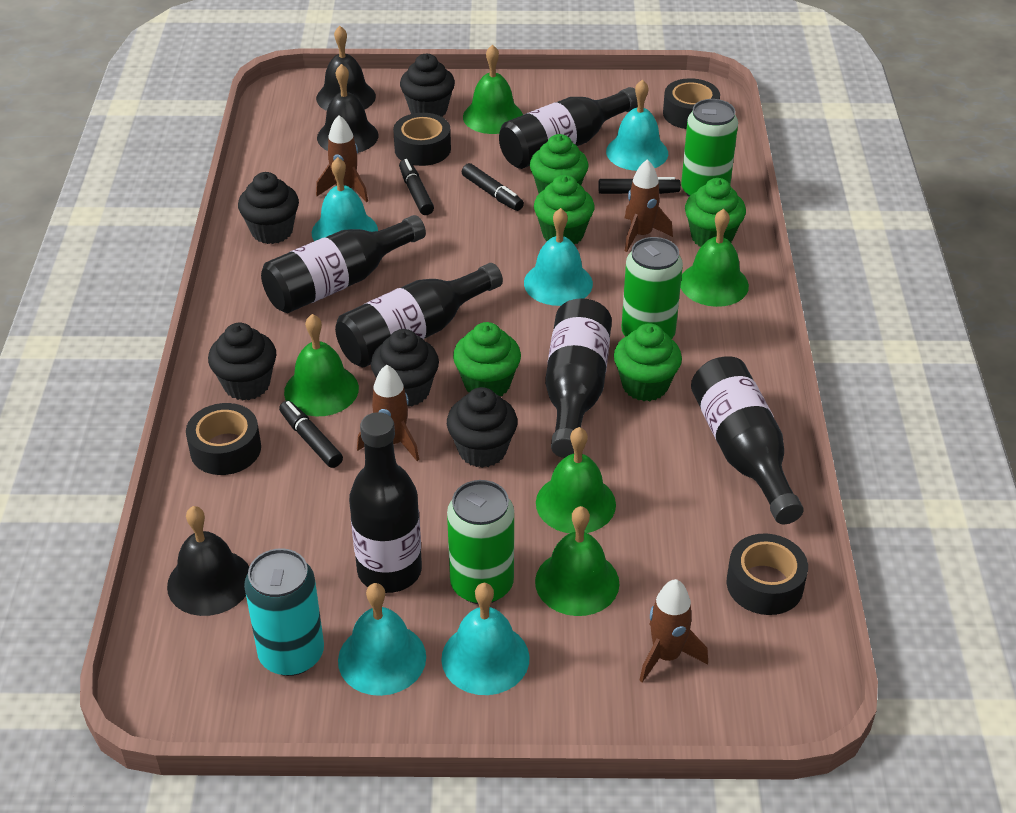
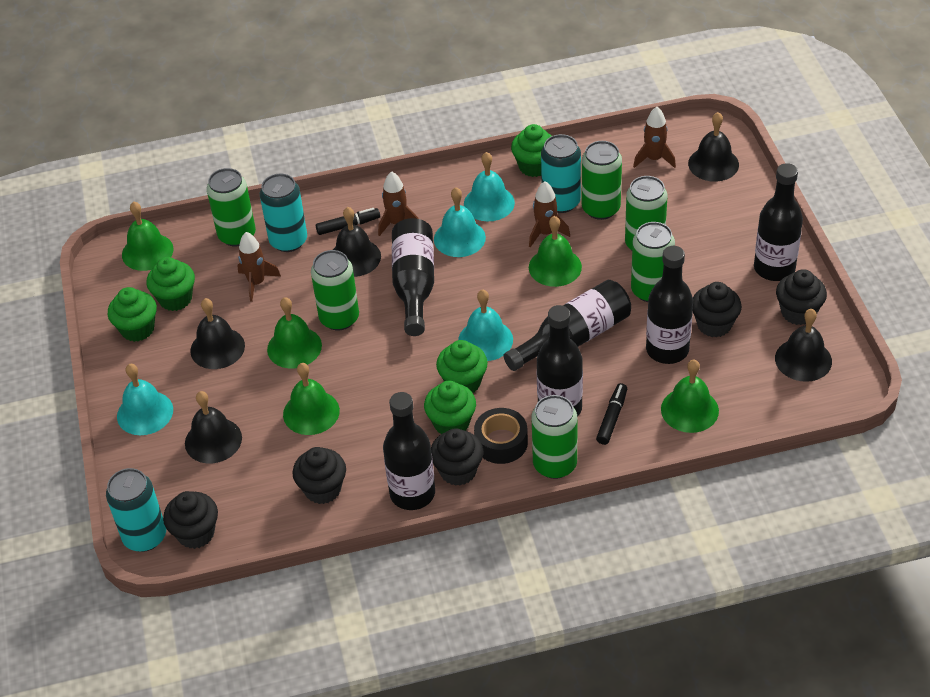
black bell: 3 -> 5
black marker: 4 -> 2
black tape: 4 -> 1
green can: 3 -> 6
turquoise bell: 5 -> 4
turquoise can: 1 -> 3

